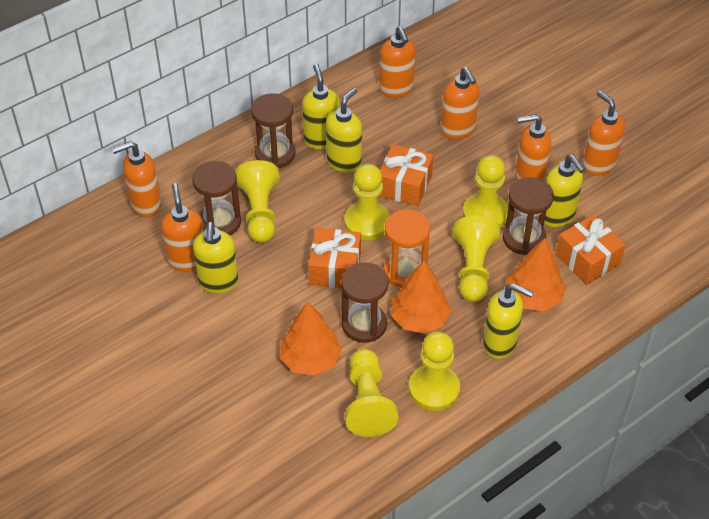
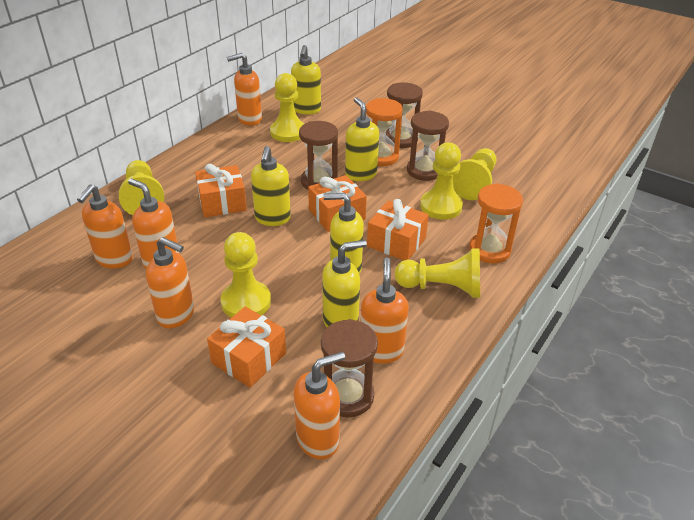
orange gift: 3 -> 4
orange hourglass: 1 -> 2
orange tree: 3 -> 0

